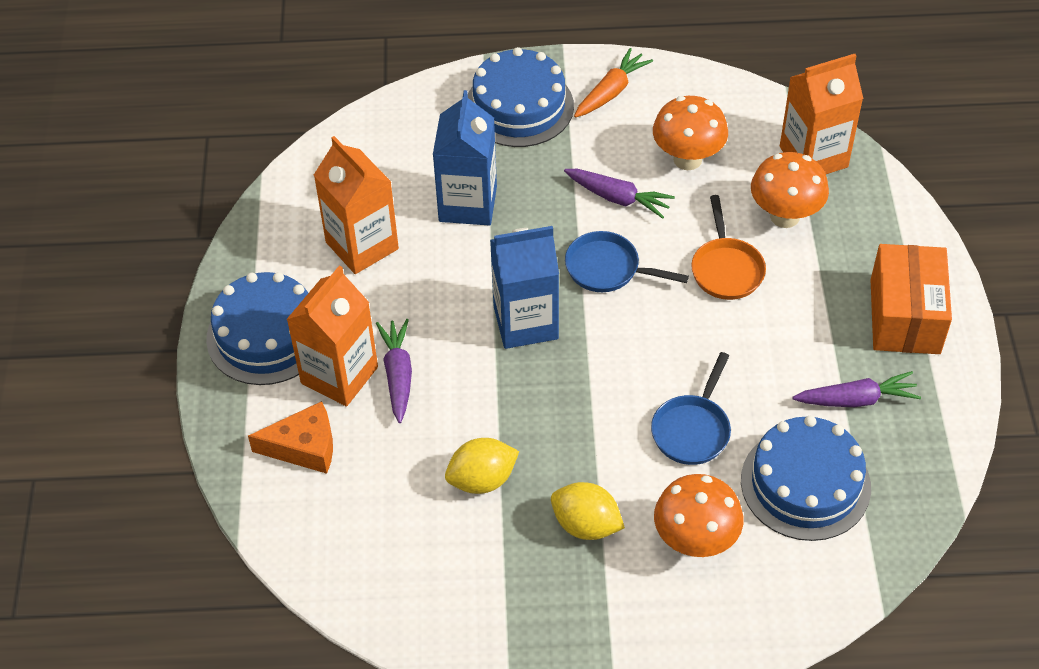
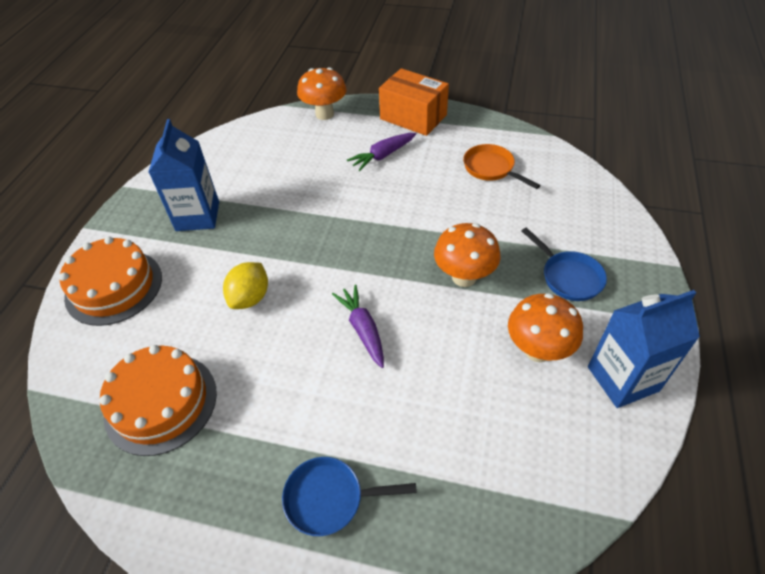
blue cake: 3 -> 0
orange cake: 0 -> 2
orange carrot: 1 -> 0
orange carton: 3 -> 0
orange cheese: 1 -> 0
purple carrot: 3 -> 2
yellow lemon: 2 -> 1

